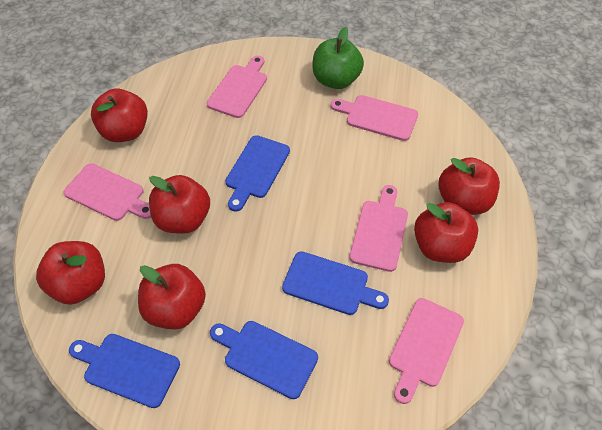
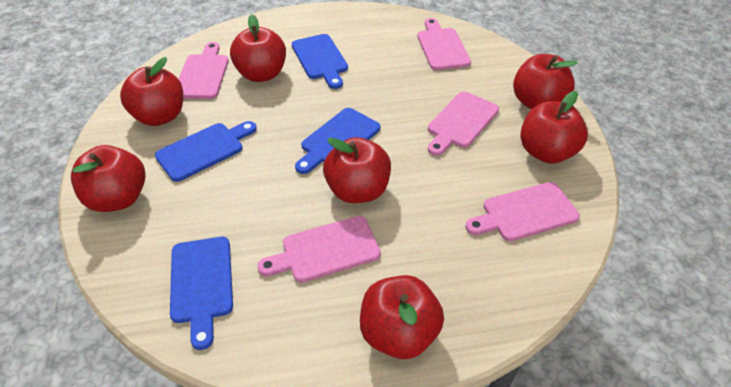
green apple: 1 -> 0
red apple: 6 -> 7

